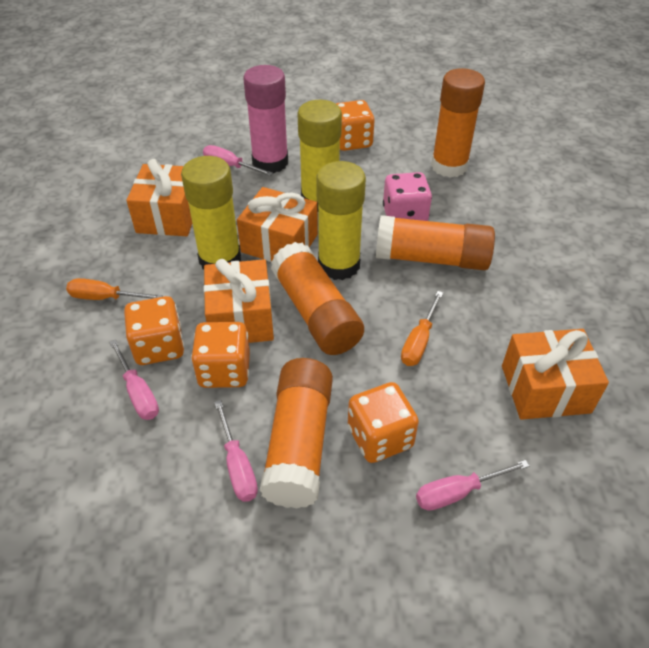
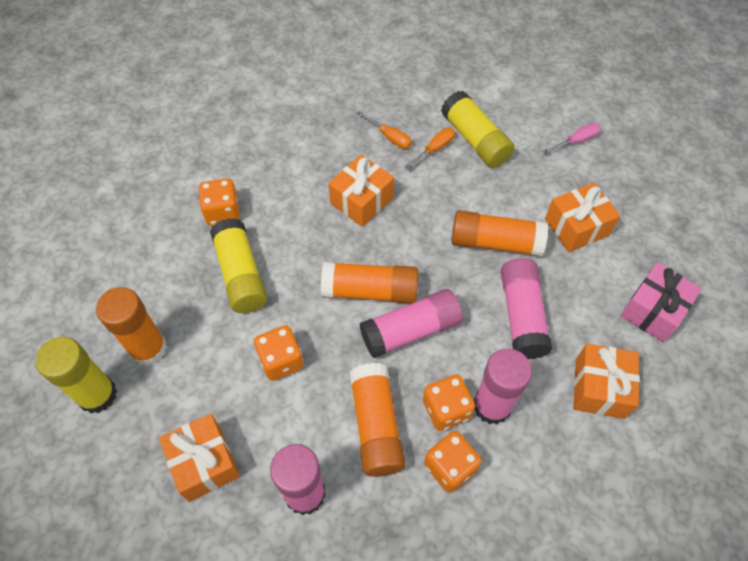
pink dice: 1 -> 0
pink gift: 0 -> 1
pink glue stick: 1 -> 4
pink screwdriver: 4 -> 1

